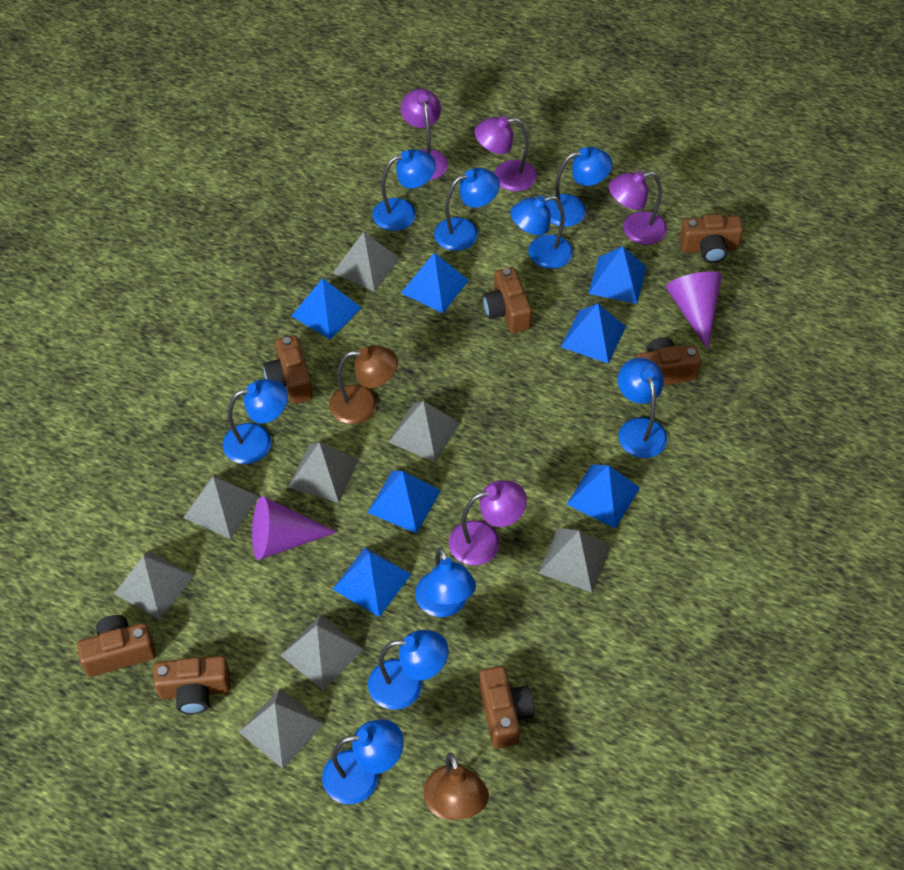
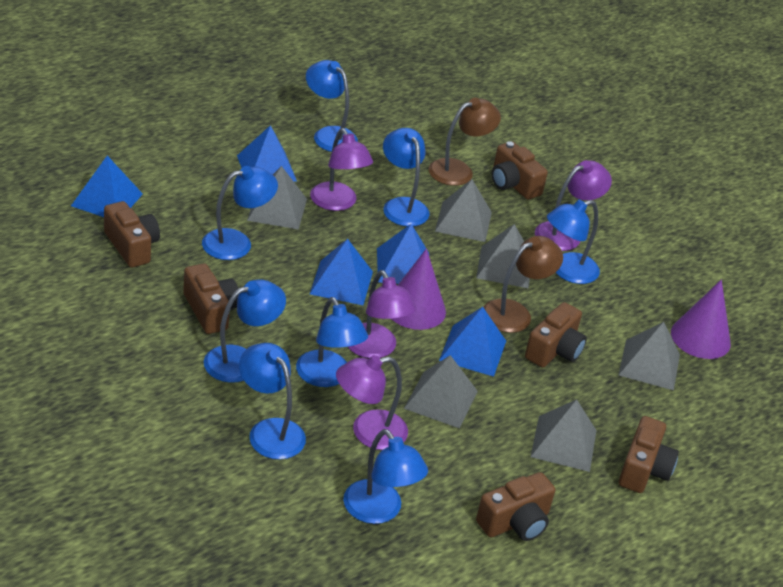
blue lamp: 9 -> 8
blue pyramid: 7 -> 5
brown camera: 7 -> 6
grey pyramid: 8 -> 6

